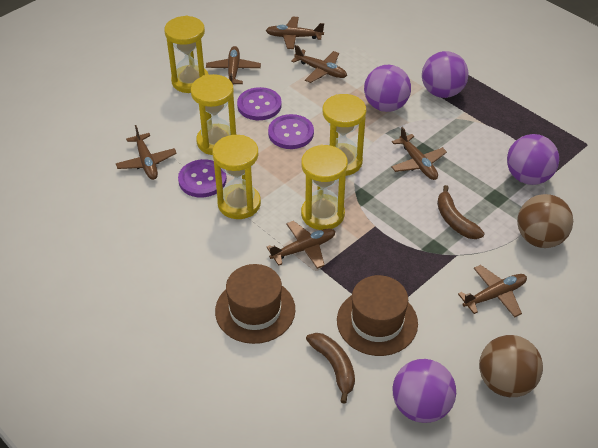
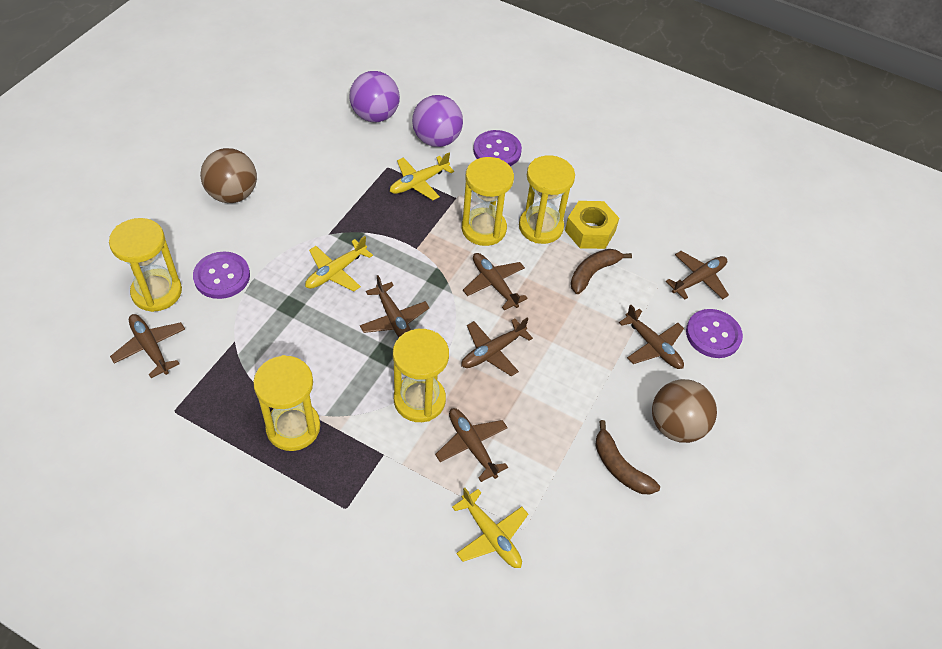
brown hat: 2 -> 0
purple ball: 4 -> 2
yellow nut: 0 -> 1
yellow plane: 0 -> 3

